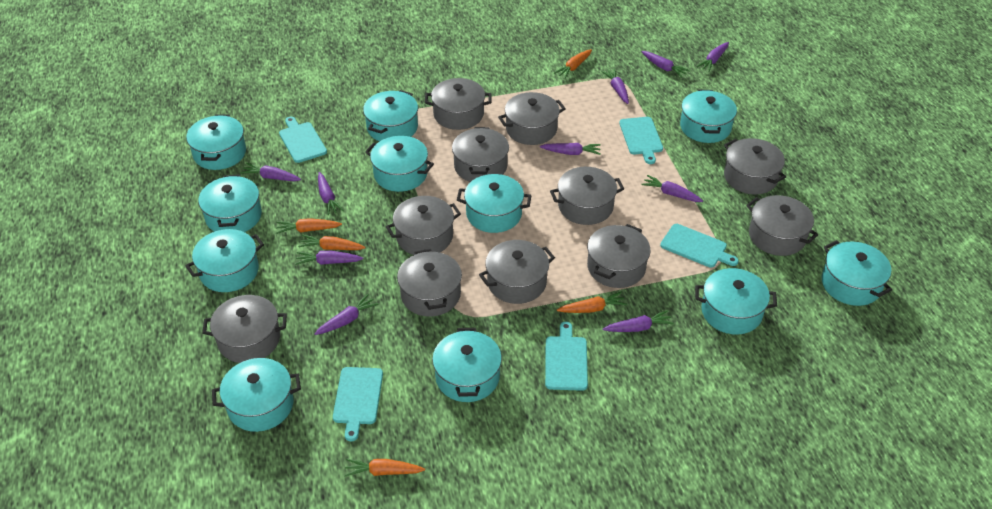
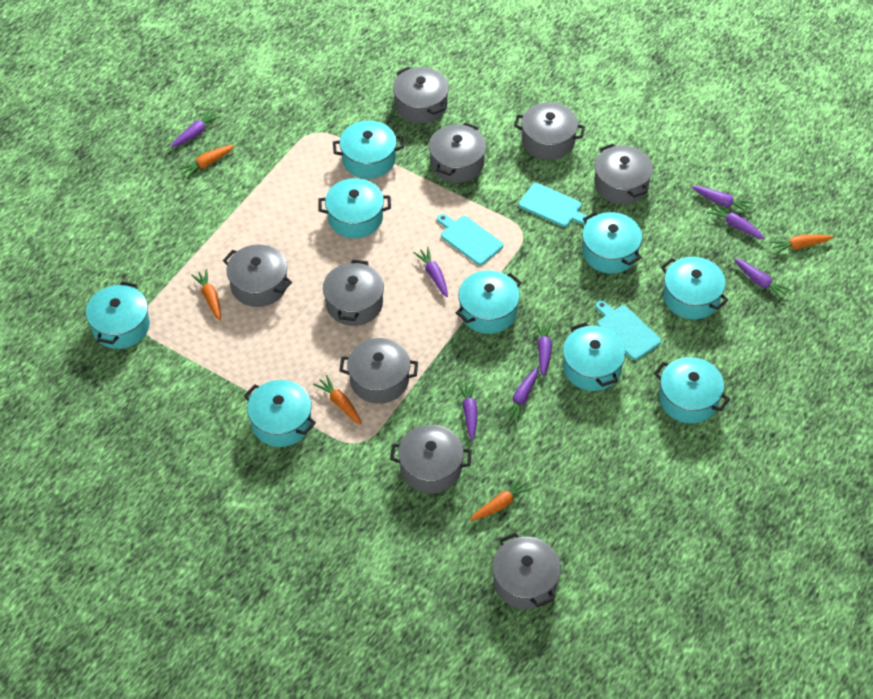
grey pot: 11 -> 9
purple carrot: 10 -> 8
turquoise cutting board: 5 -> 3
turquoise pot: 11 -> 9

